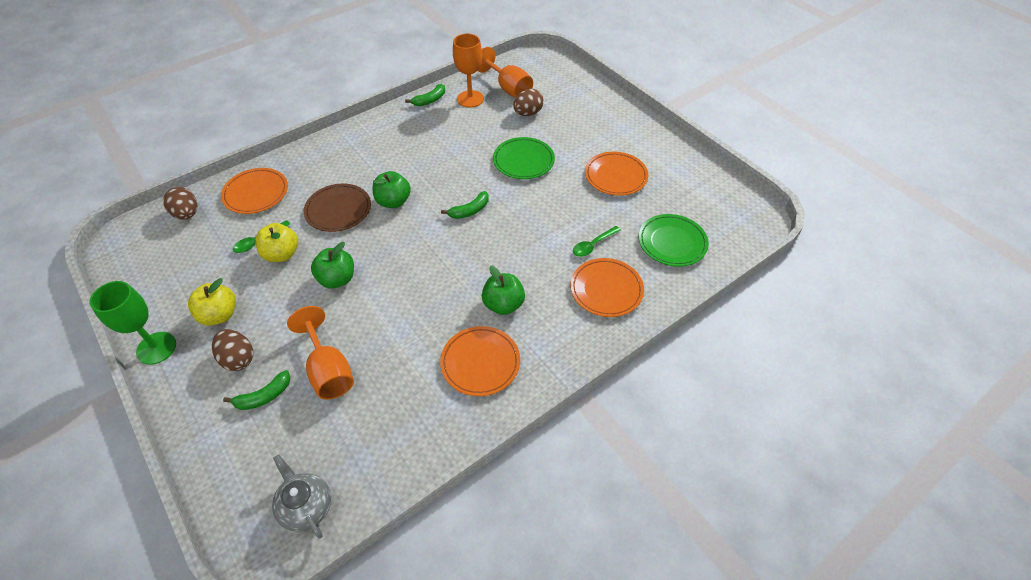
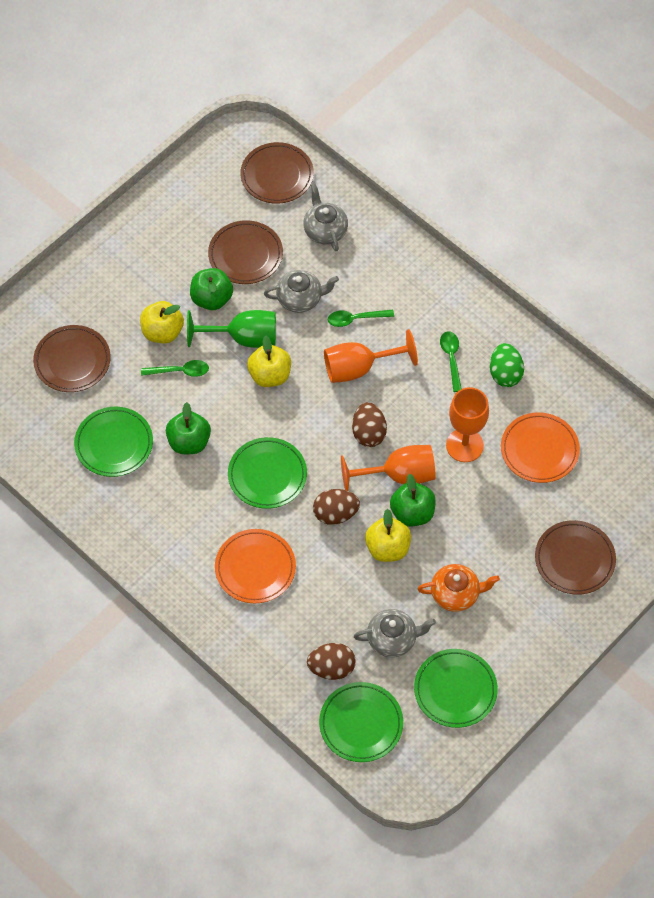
brown plate: 1 -> 4
green banana: 3 -> 0
green egg: 0 -> 1
green plate: 2 -> 4
green spoon: 2 -> 3
grey teapot: 1 -> 3
orange plate: 4 -> 2
orange teapot: 0 -> 1
yellow apple: 2 -> 3

